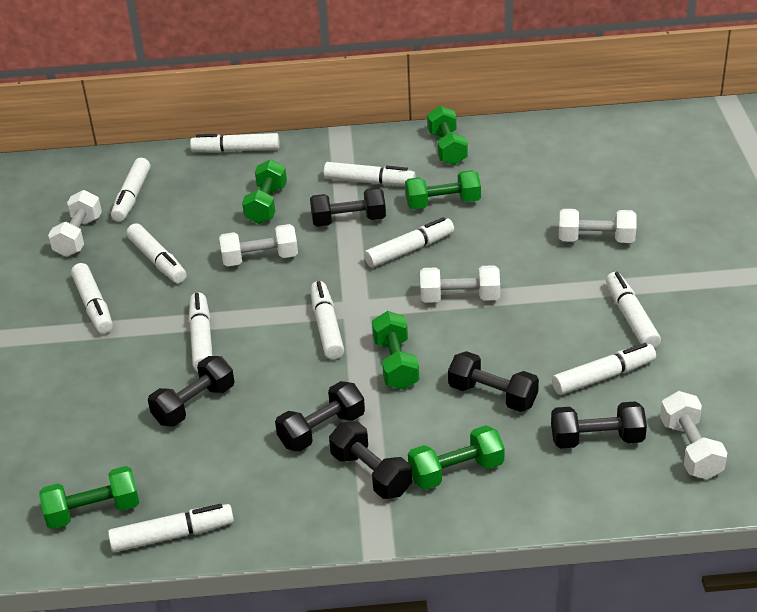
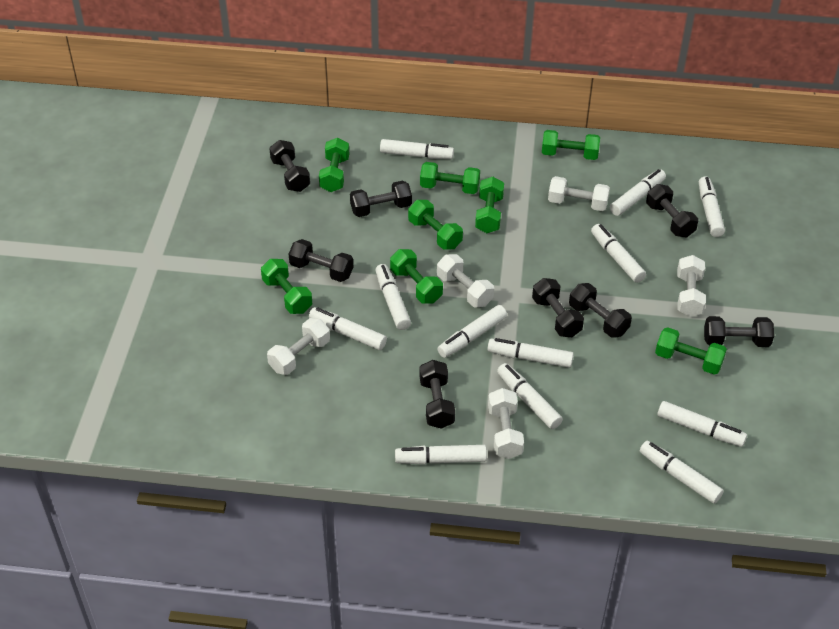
black dumbbell: 6 -> 8
green dumbbell: 6 -> 8
white marker: 11 -> 12

